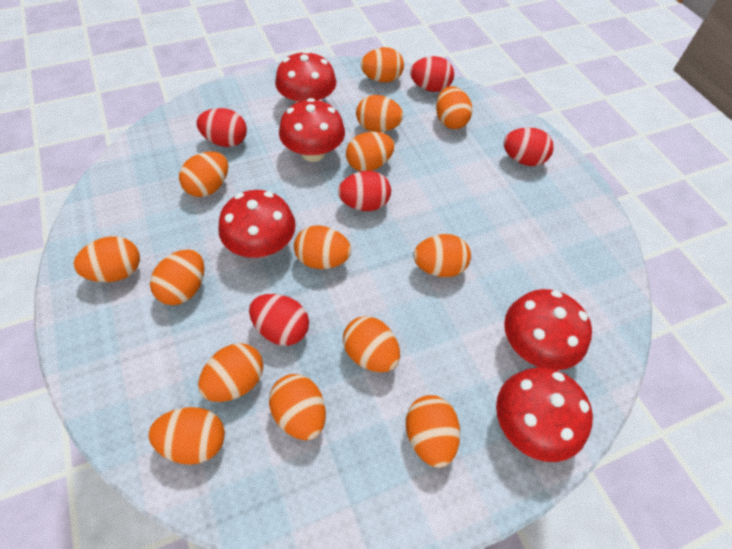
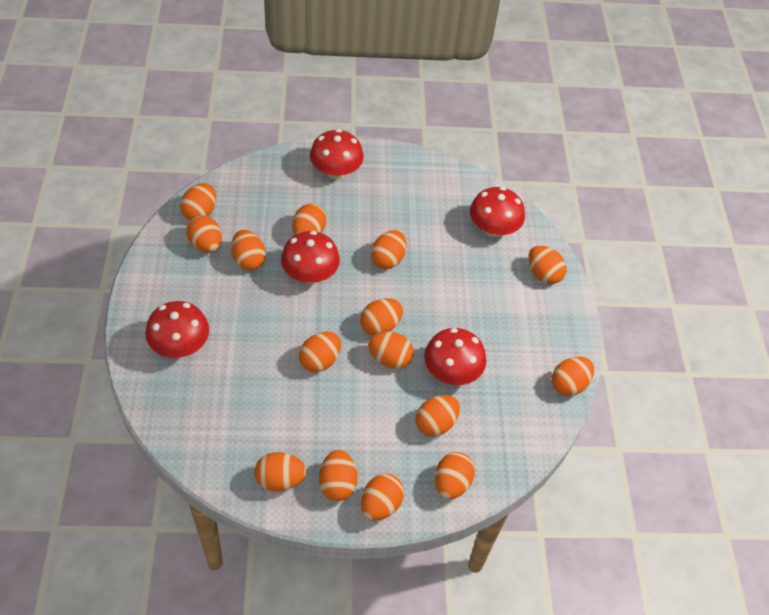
orange egg: 14 -> 15
red egg: 5 -> 0

